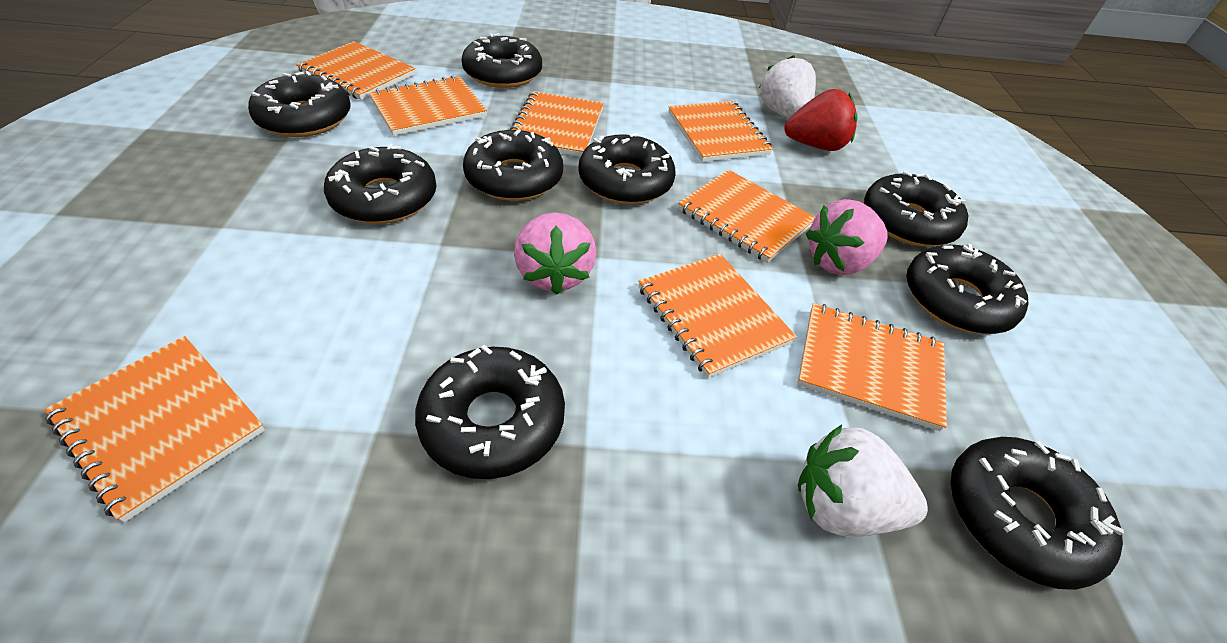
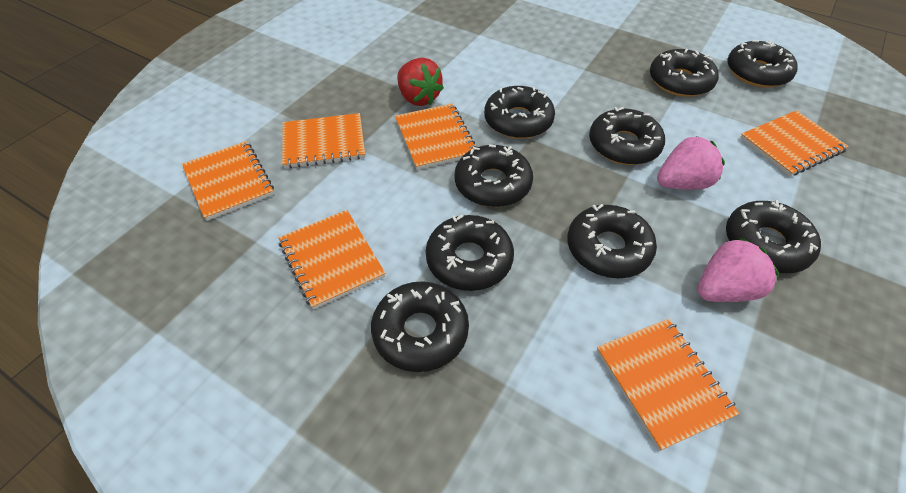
orange notebook: 8 -> 6
white strawberry: 2 -> 0

